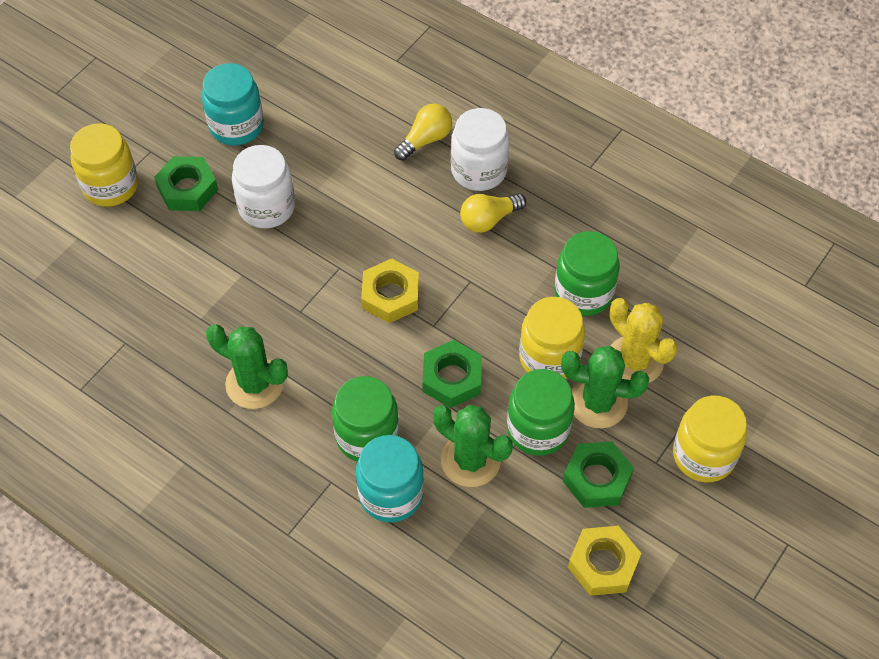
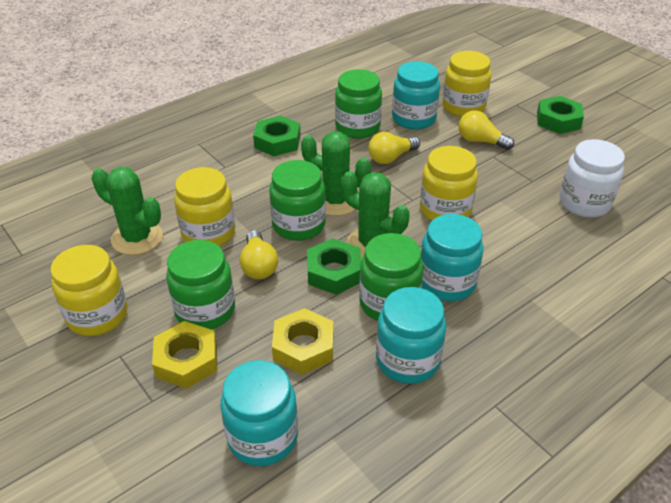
green jar: 3 -> 4
turquoise jar: 2 -> 4
white jar: 2 -> 1
yellow cactus: 1 -> 0
yellow jar: 3 -> 4
yellow light bulb: 2 -> 3

